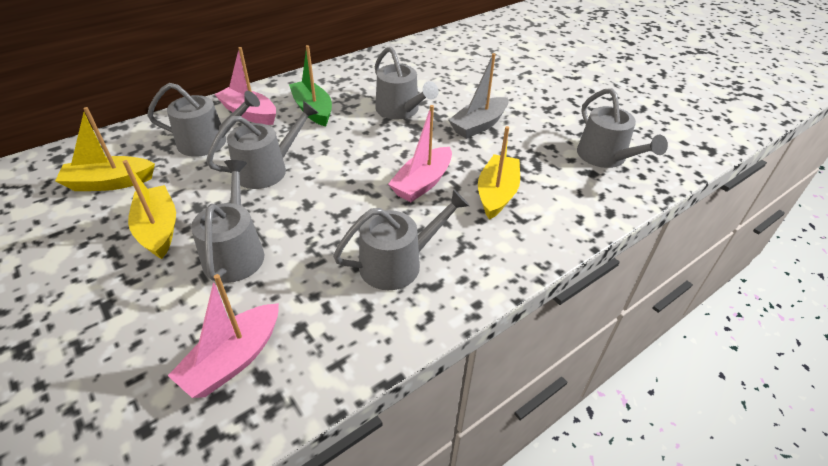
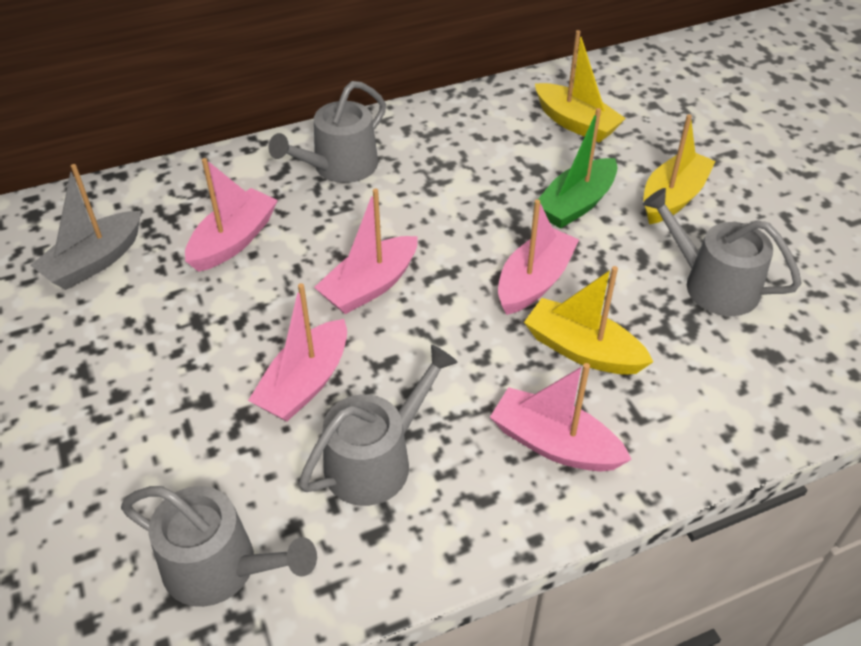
grey watering can: 6 -> 4
pink boat: 3 -> 5

